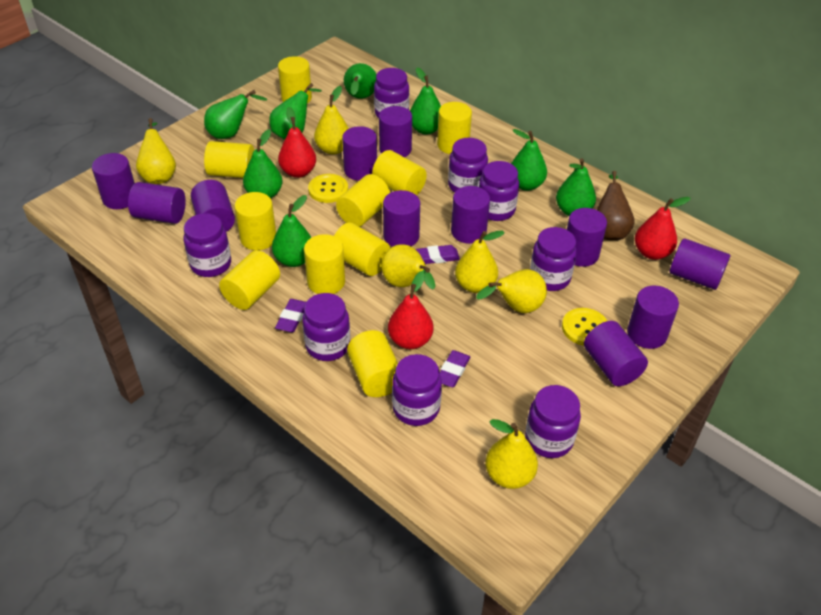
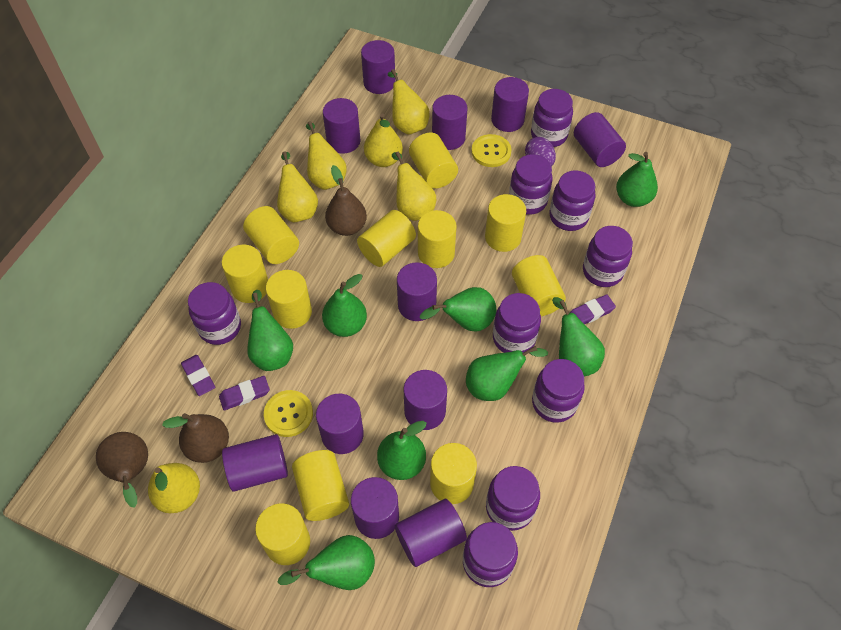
brown pear: 1 -> 3
purple egg: 0 -> 1
purple jar: 8 -> 9
red pear: 3 -> 0
yellow cylinder: 10 -> 11

